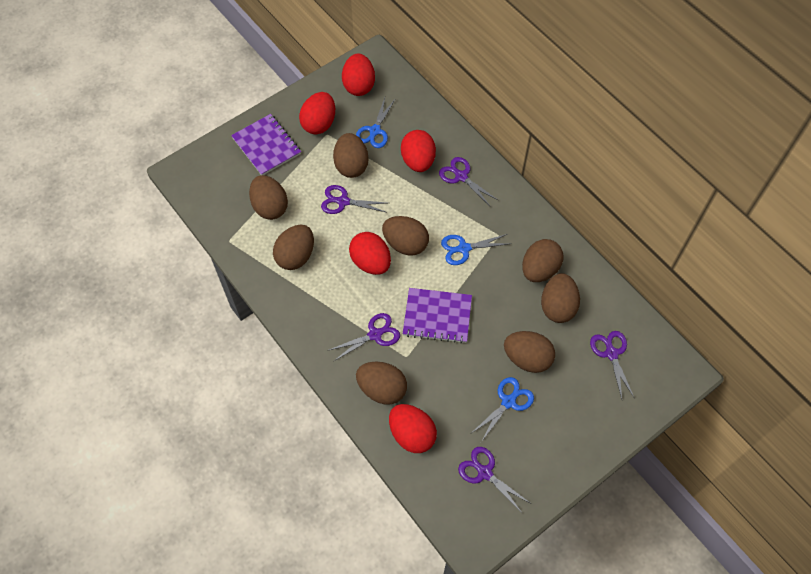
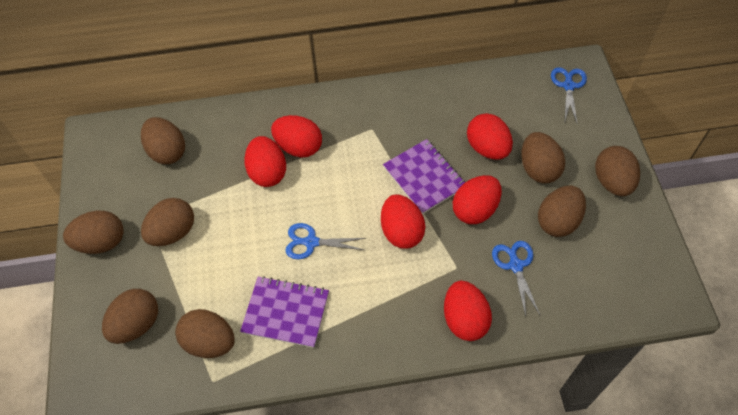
purple scissors: 5 -> 0
red egg: 5 -> 6

